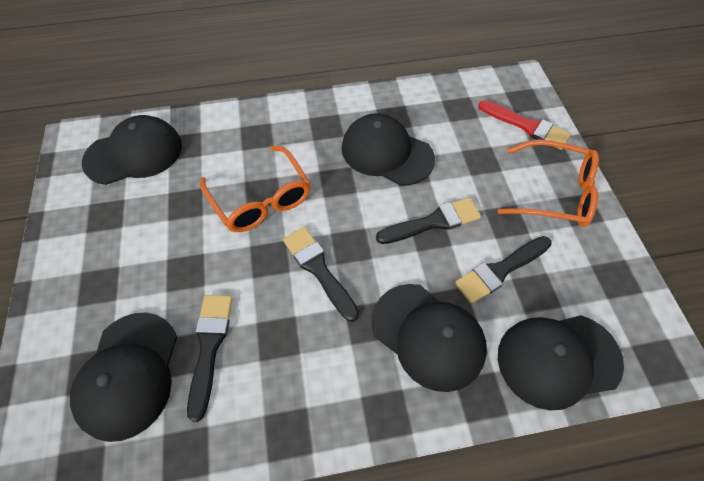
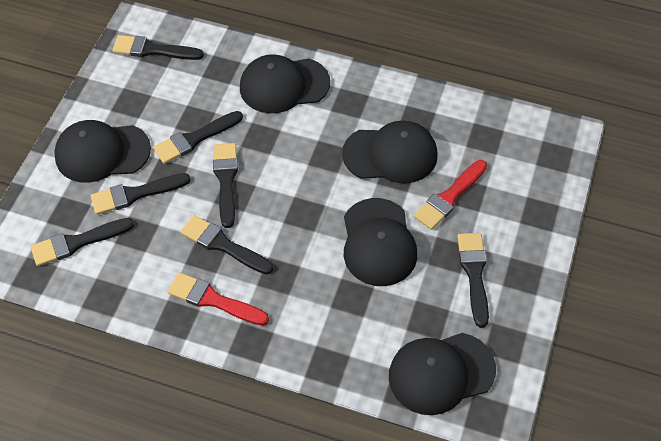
black brush: 4 -> 7
orange glasses: 2 -> 0
red brush: 1 -> 2

